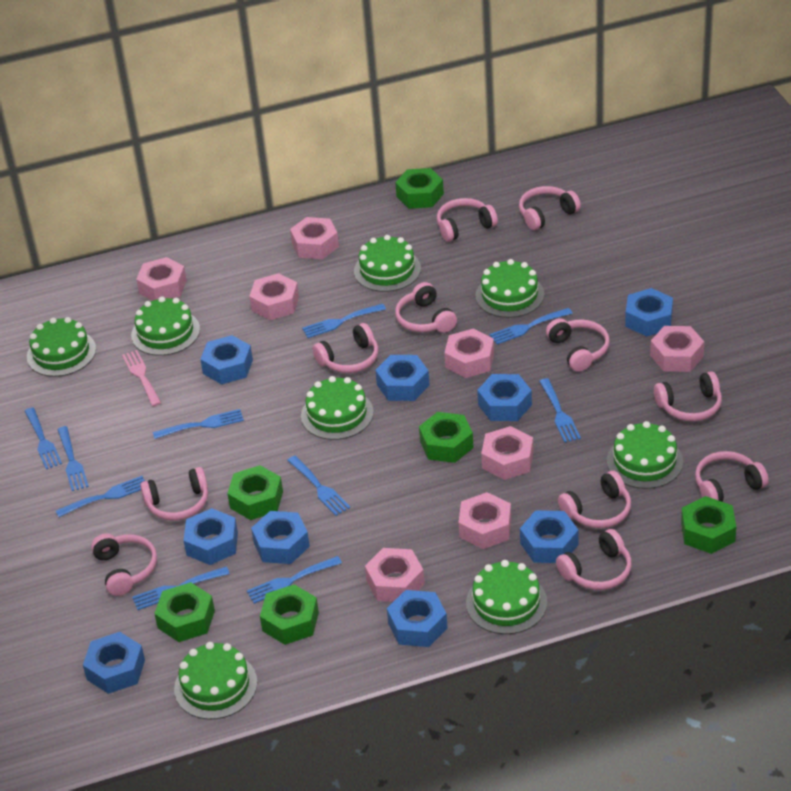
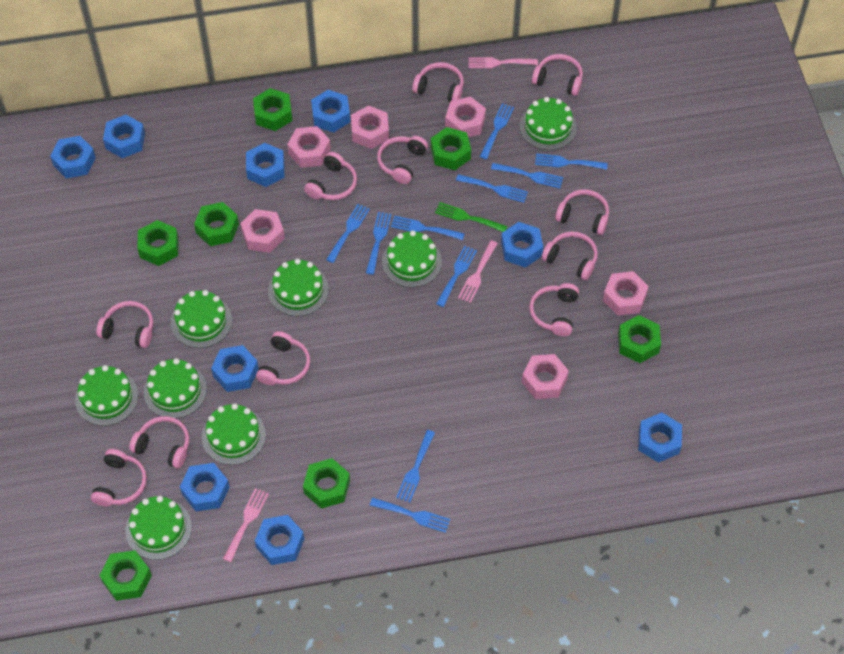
green fork: 0 -> 1
green nut: 6 -> 7
pink fork: 1 -> 3
pink nut: 8 -> 6

